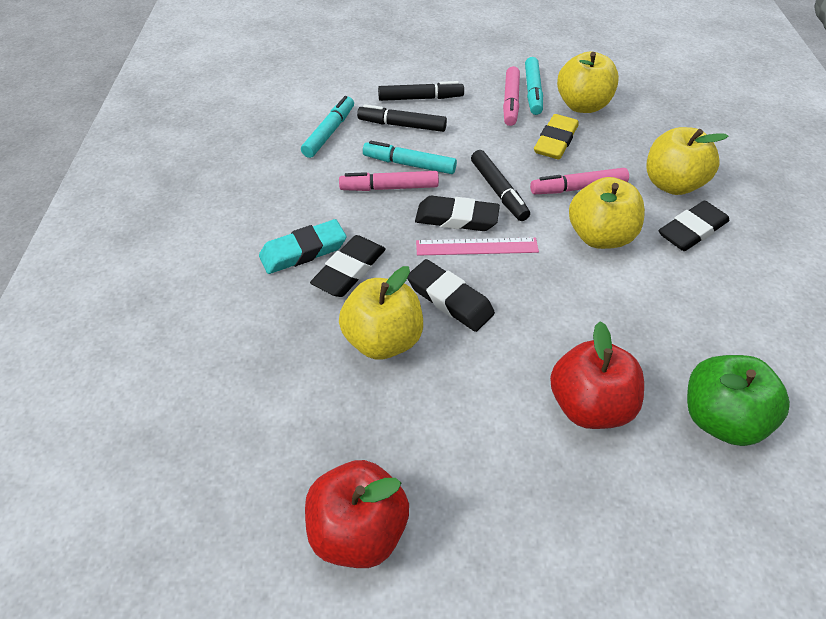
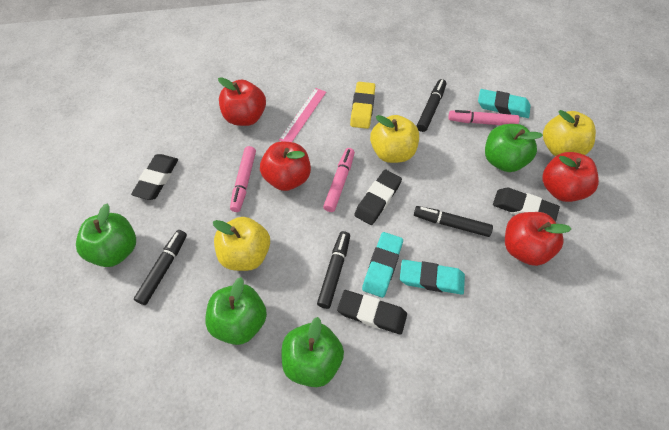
black marker: 3 -> 4
green apple: 1 -> 4
red apple: 2 -> 4
turquoise eraser: 1 -> 3
turquoise marker: 3 -> 0
yellow apple: 4 -> 3

